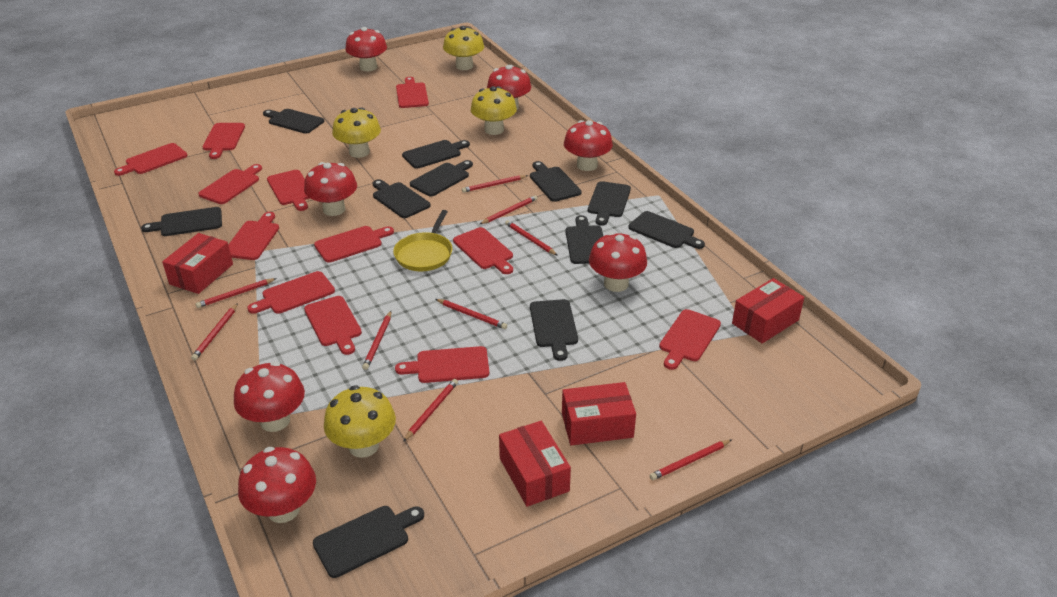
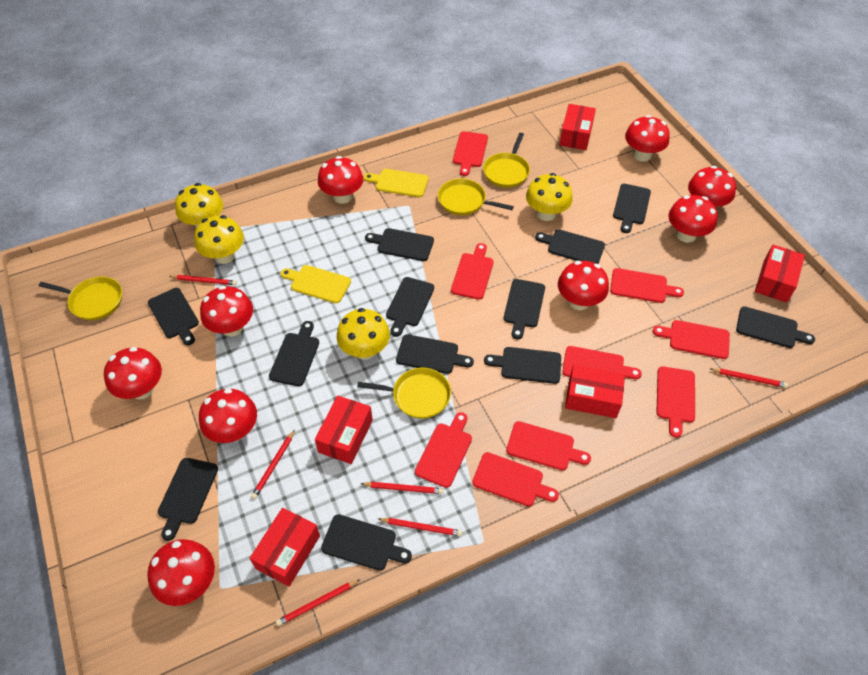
black cutting board: 11 -> 12
red box: 4 -> 5
red cutting board: 12 -> 9
red mushroom: 7 -> 9
red pencil: 9 -> 6
yellow cutting board: 0 -> 2
yellow pan: 1 -> 4

